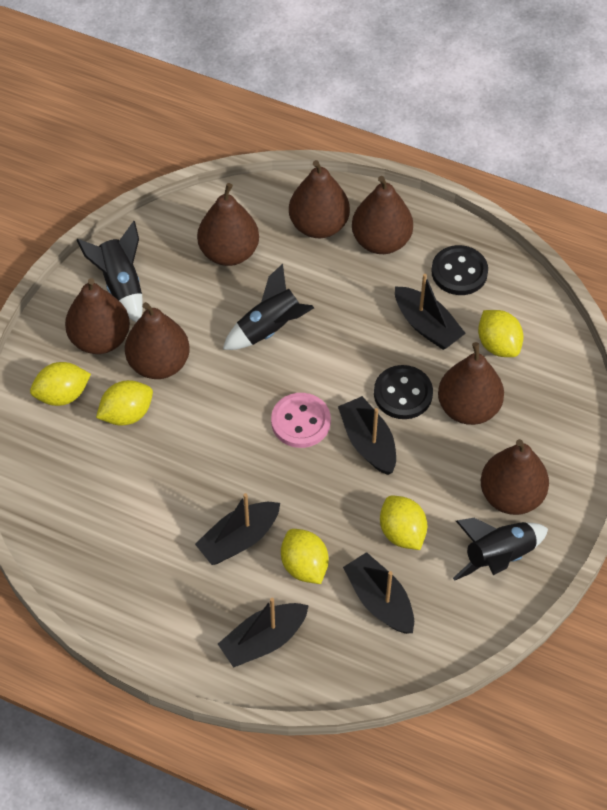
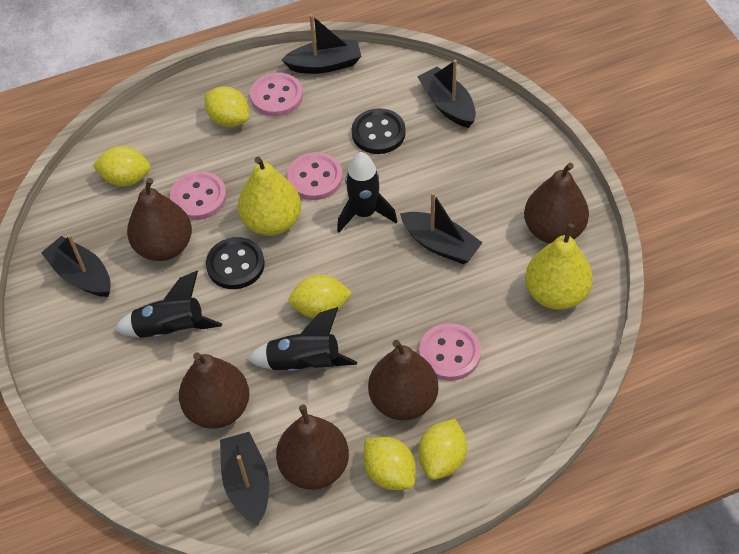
brown pear: 7 -> 5
pink button: 1 -> 4
yellow pear: 0 -> 2

